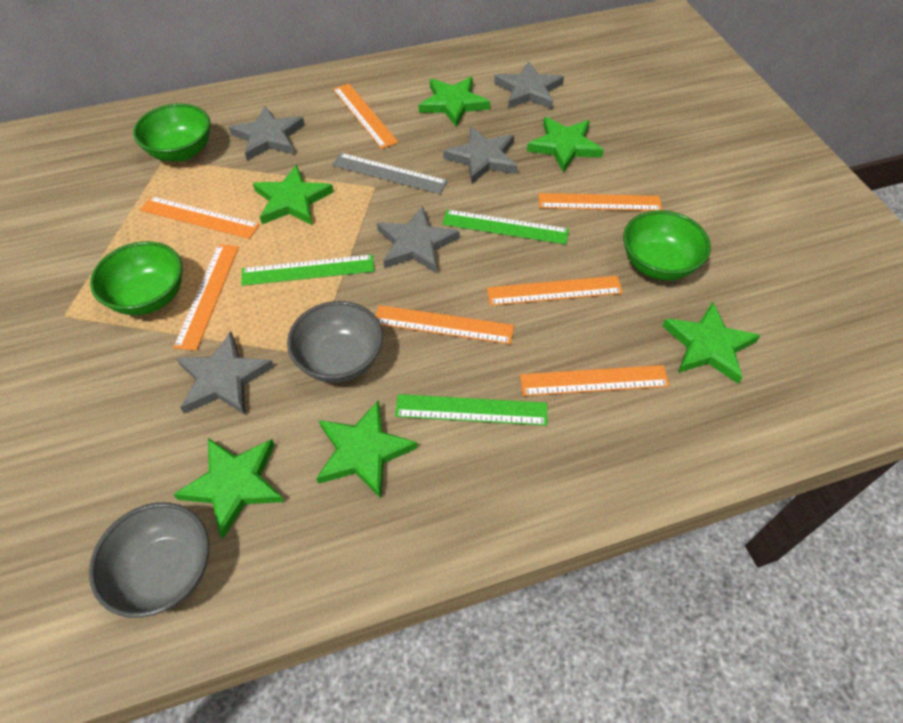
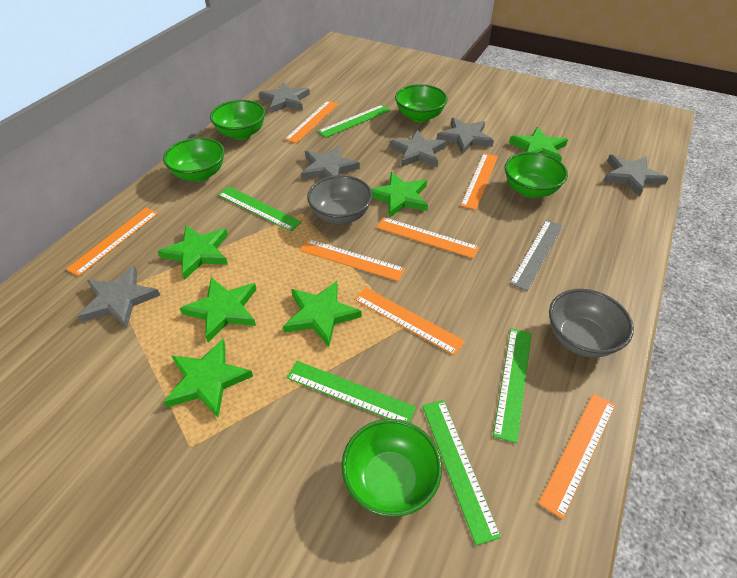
green bowl: 3 -> 5
green ruler: 3 -> 5
grey star: 5 -> 6

